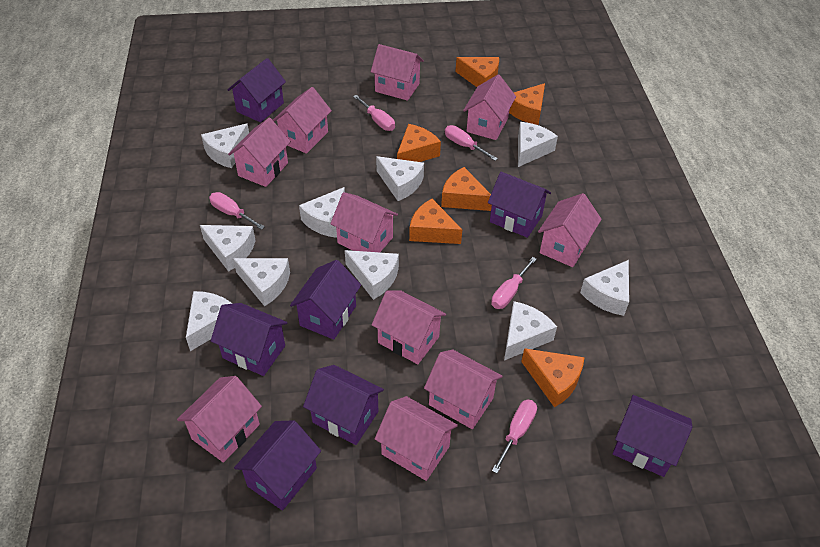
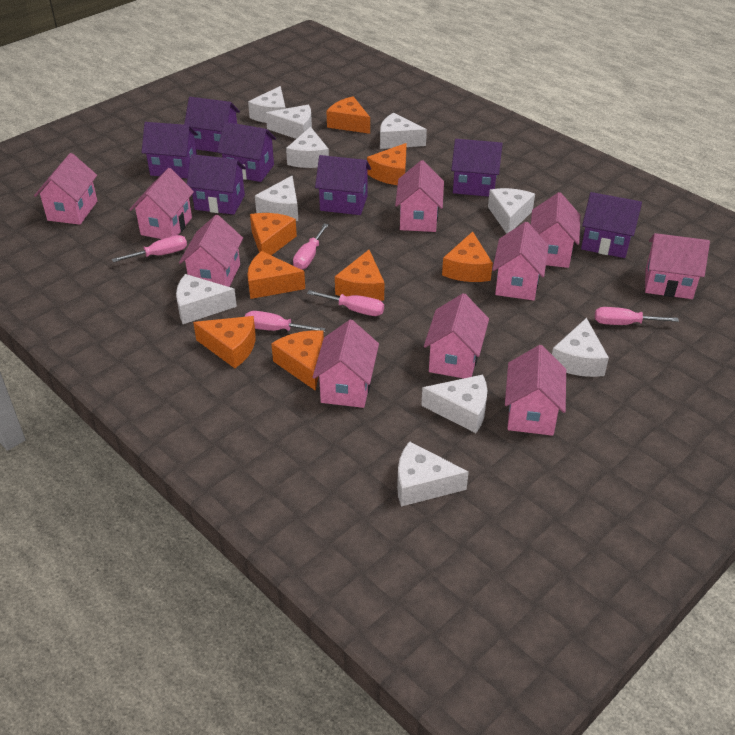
orange cheese: 6 -> 8

